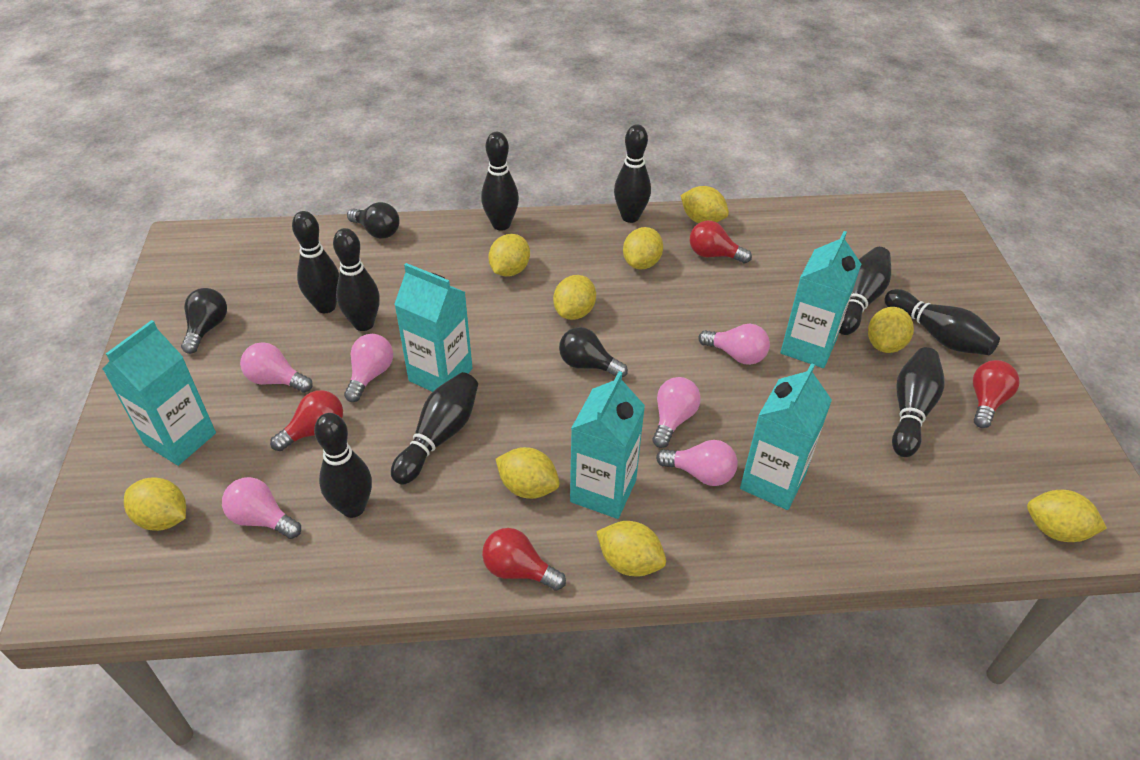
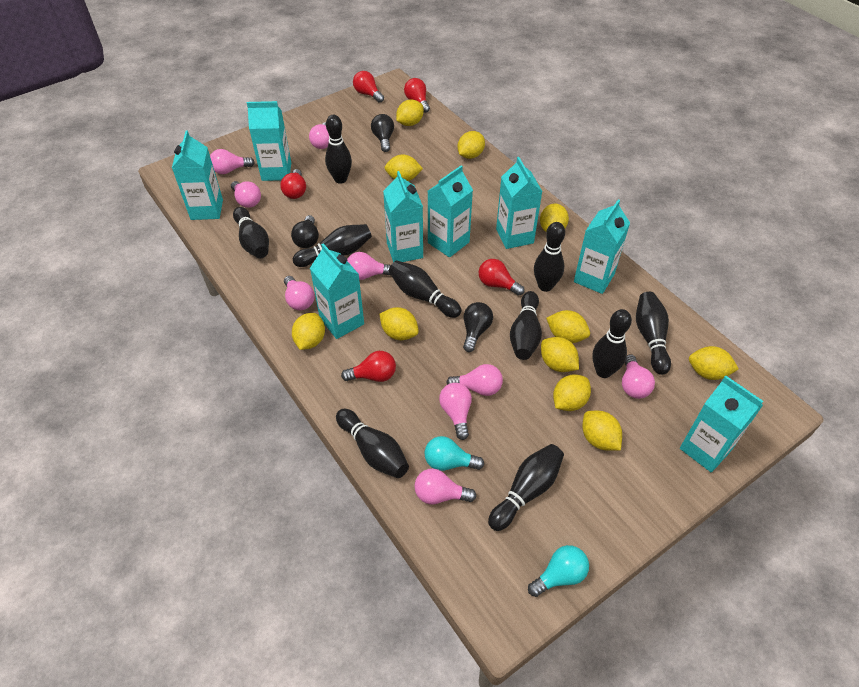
black bowling pin: 9 -> 10
pink light bulb: 6 -> 9
red light bulb: 4 -> 5
turquoise carton: 5 -> 8
turquoise light bulb: 0 -> 2
yellow lemon: 9 -> 11

